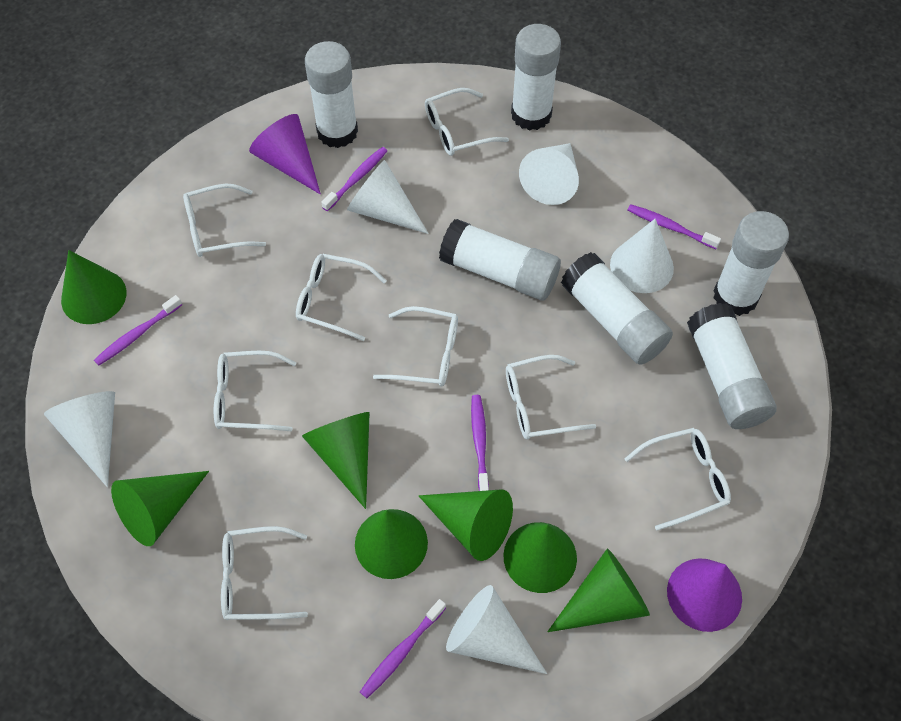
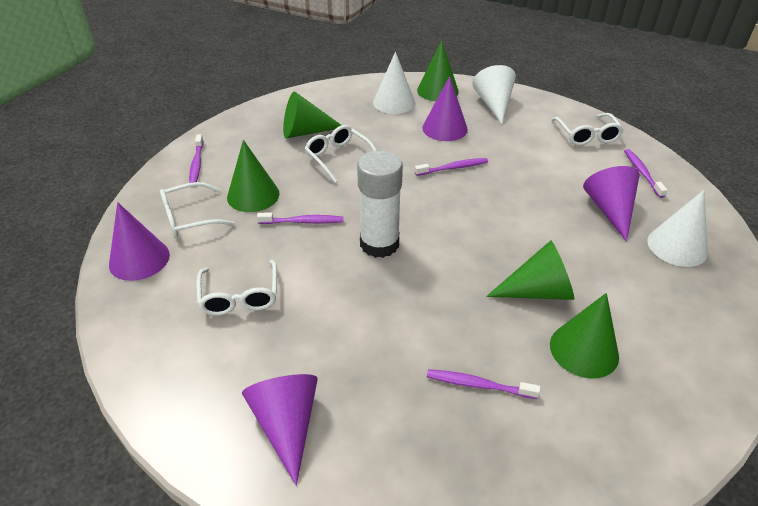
green cone: 7 -> 5
purple cone: 2 -> 4
white cone: 5 -> 3
white glasses: 8 -> 4
white glue stick: 6 -> 1

